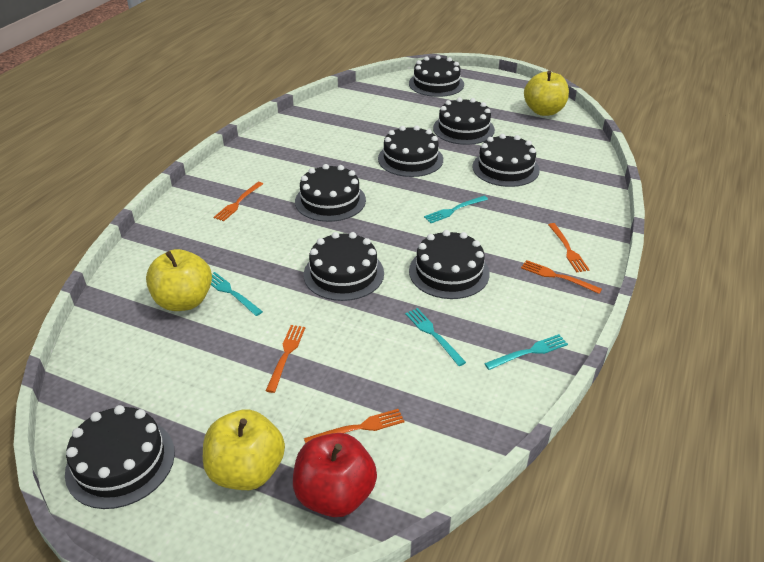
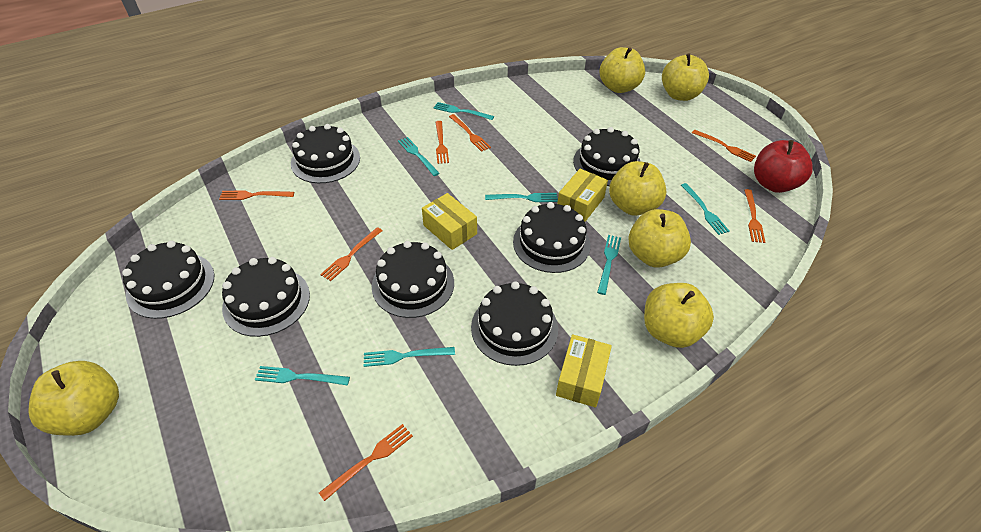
black cake: 8 -> 7
orange fork: 5 -> 7
turquoise fork: 4 -> 7
yellow apple: 3 -> 6
yellow box: 0 -> 3

